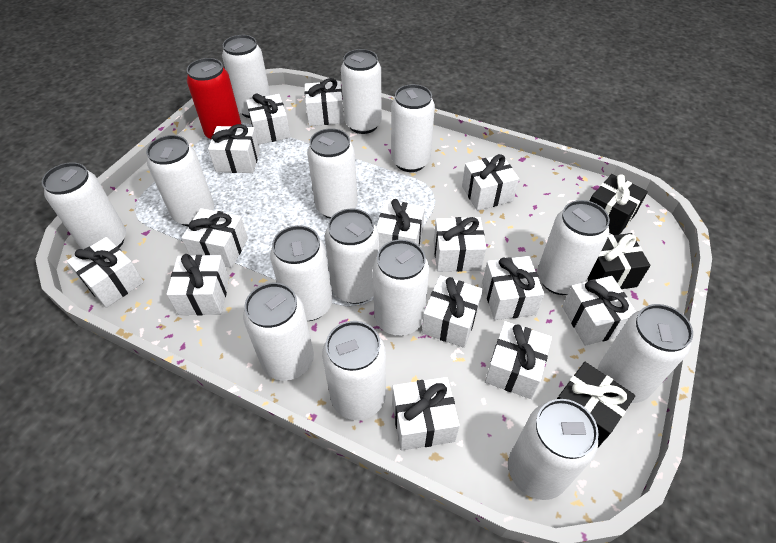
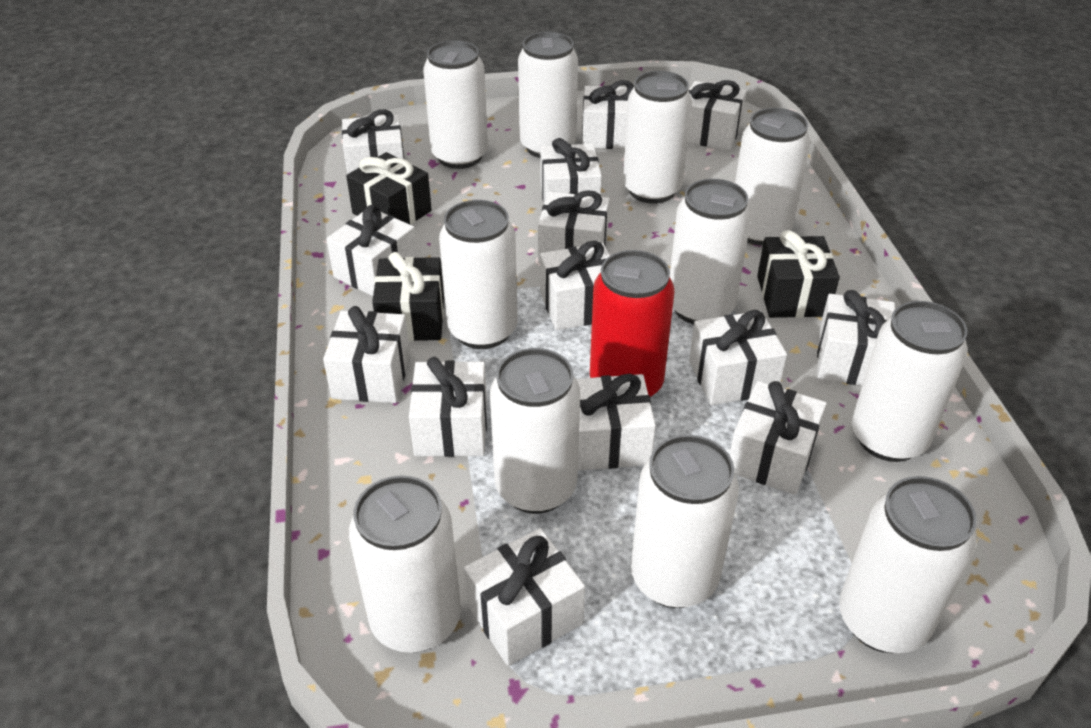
white can: 14 -> 11

